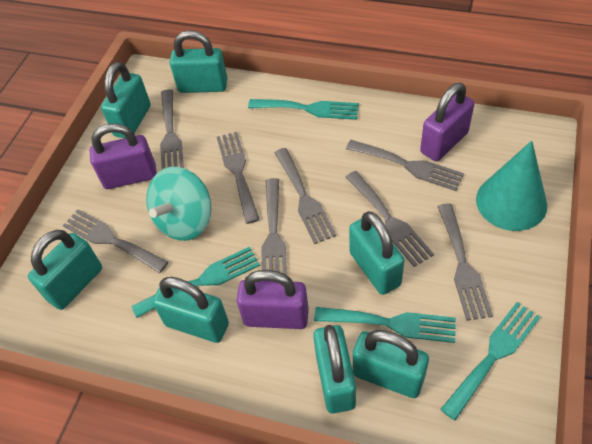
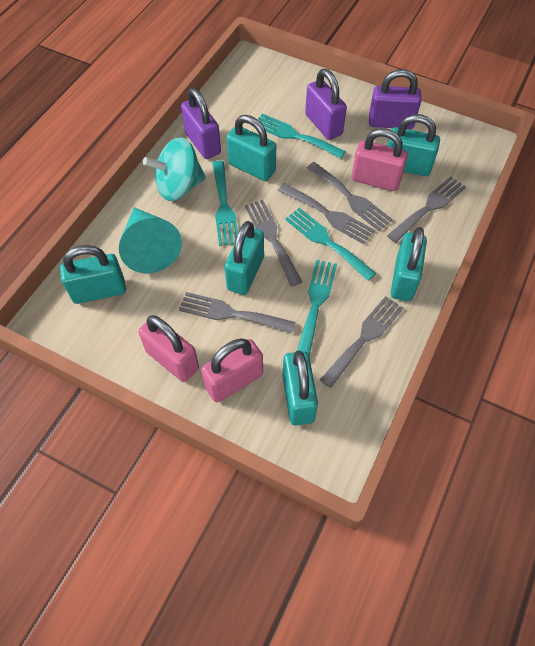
grey fork: 8 -> 6
pink padlock: 0 -> 3
turquoise padlock: 7 -> 6

